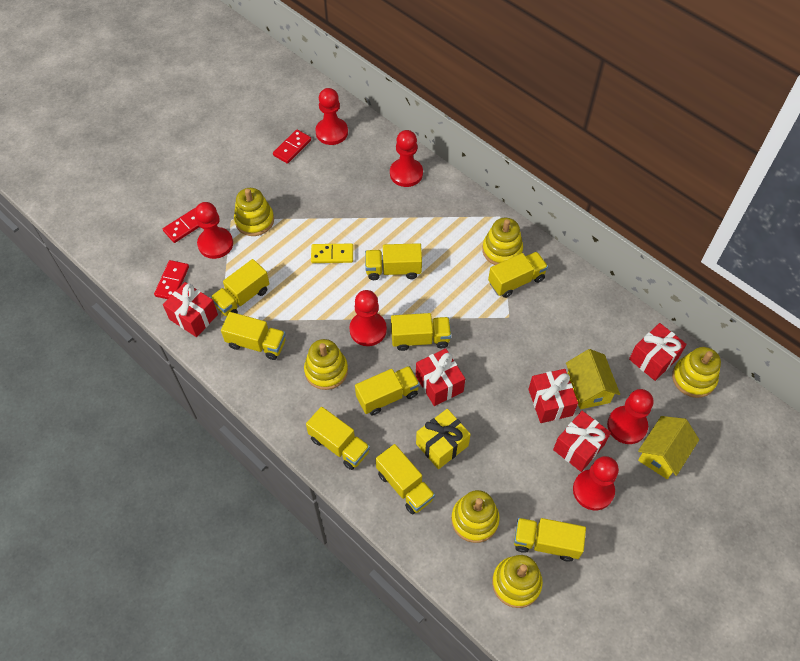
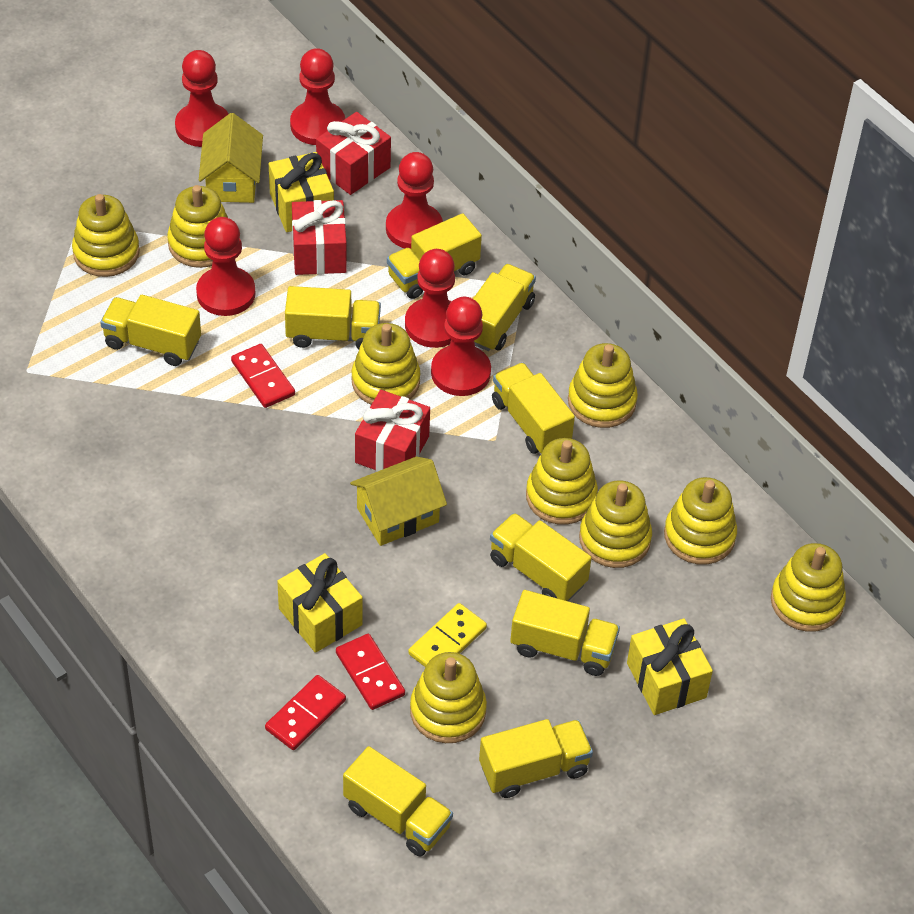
red gift: 5 -> 3
yellow gift: 1 -> 3
yellow stacking toy: 6 -> 9

